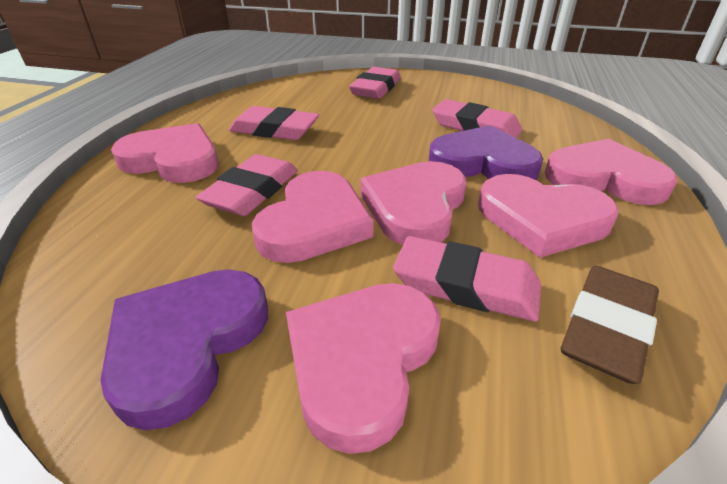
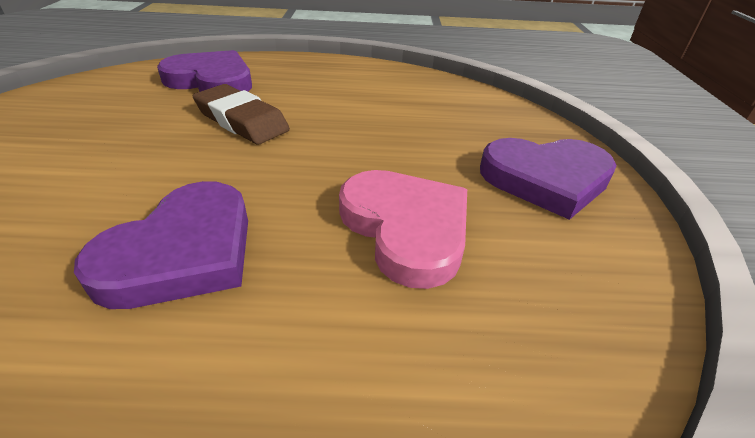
pink eraser: 5 -> 0
pink heart: 6 -> 1
purple heart: 2 -> 3

